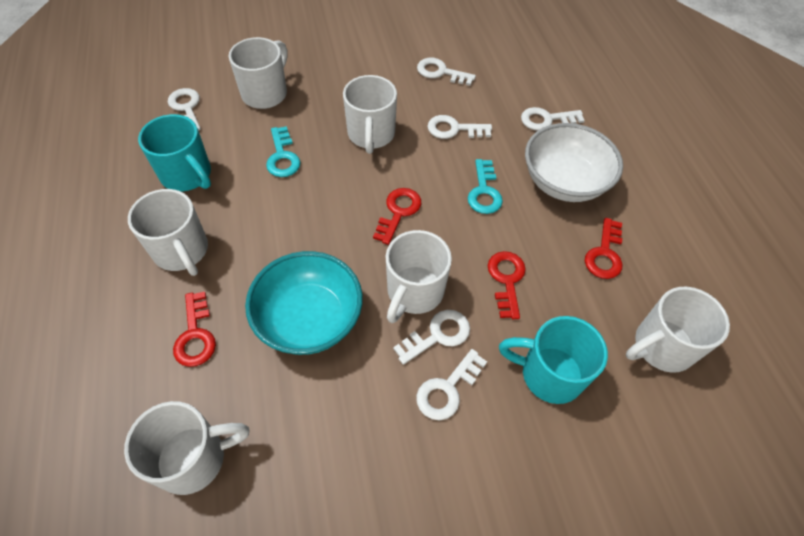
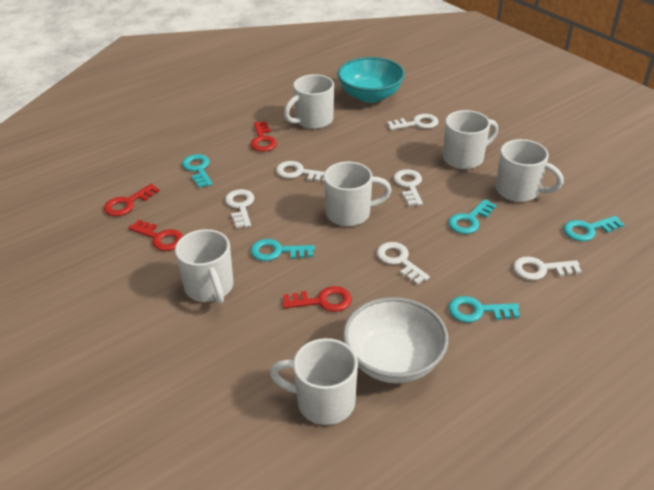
turquoise key: 2 -> 5
turquoise mug: 2 -> 0

